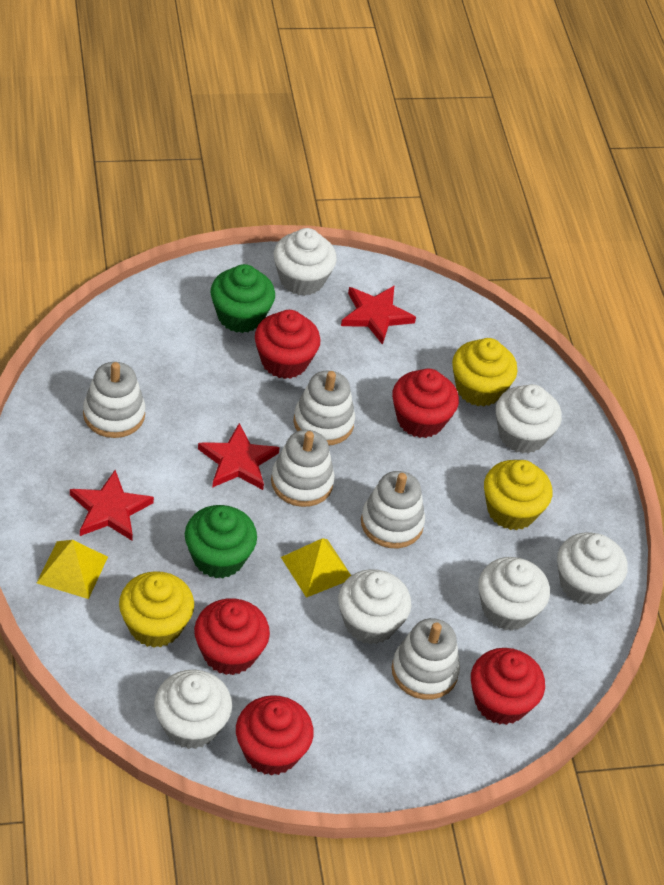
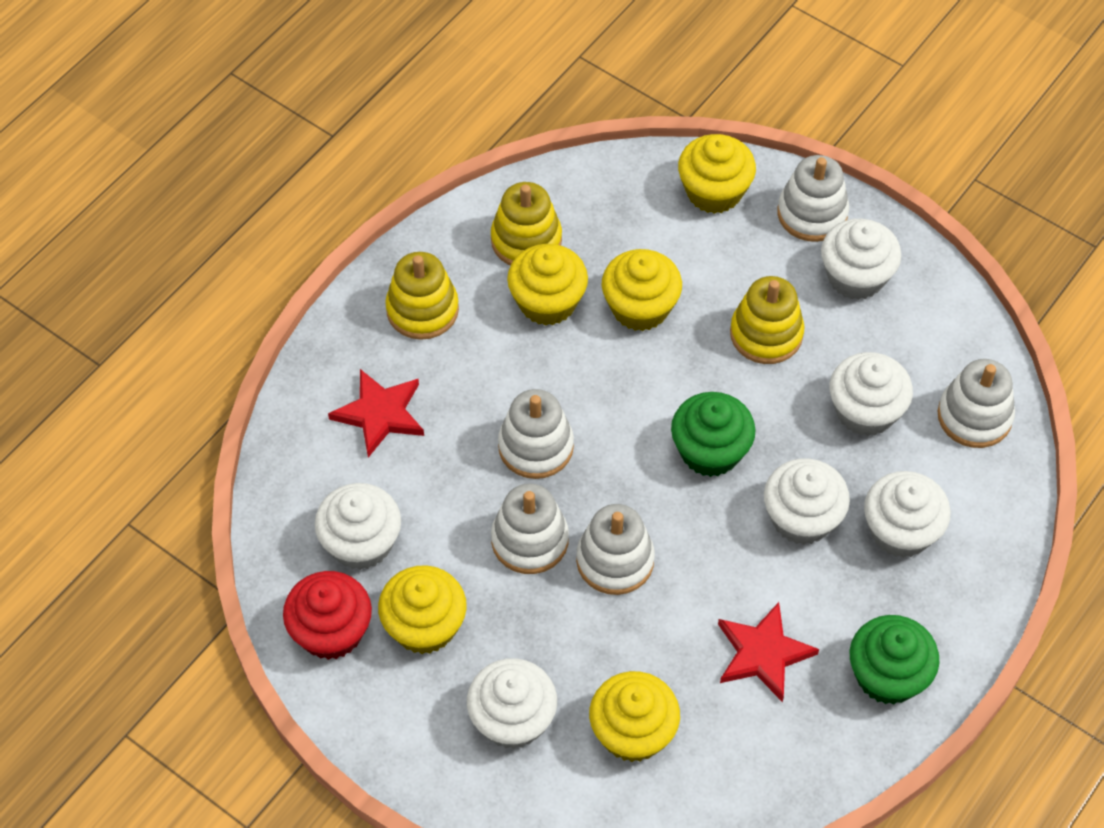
red cupcake: 5 -> 1
red star: 3 -> 2
yellow cupcake: 3 -> 5
yellow pyramid: 2 -> 0
yellow stacking toy: 0 -> 3

